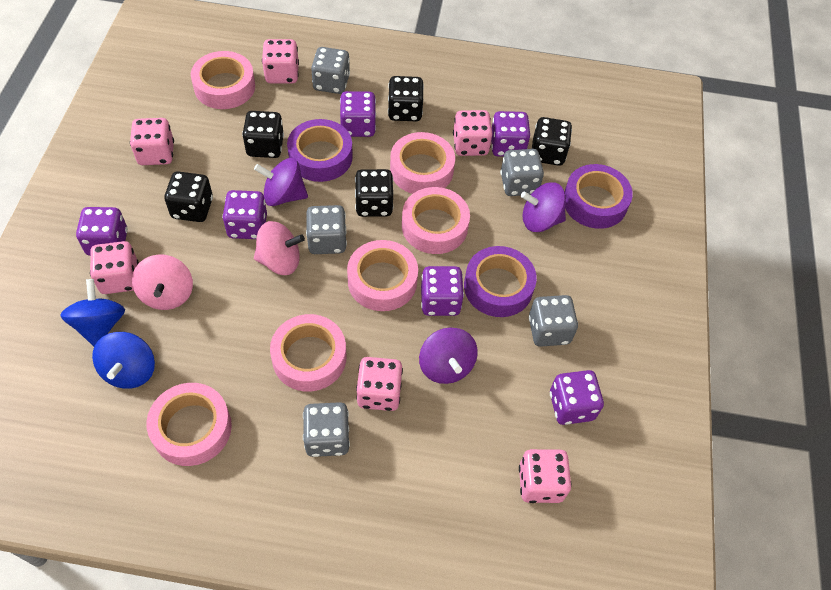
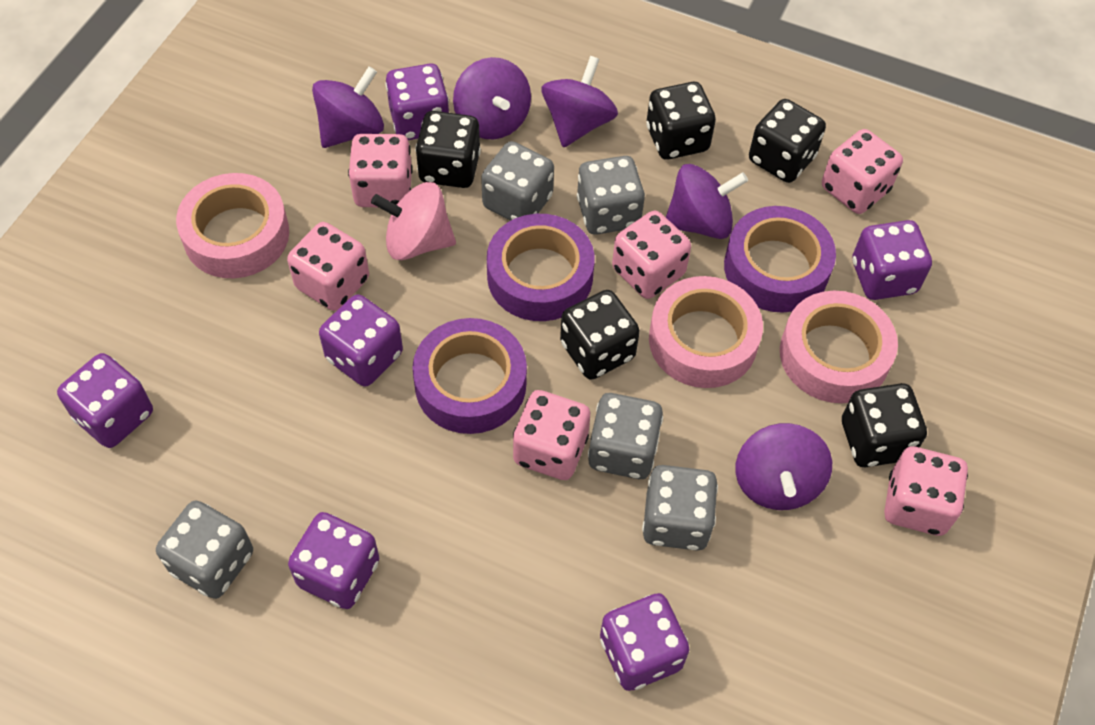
blue spinning top: 2 -> 0
pink spinning top: 2 -> 1
pink tape: 6 -> 3
purple spinning top: 3 -> 5

